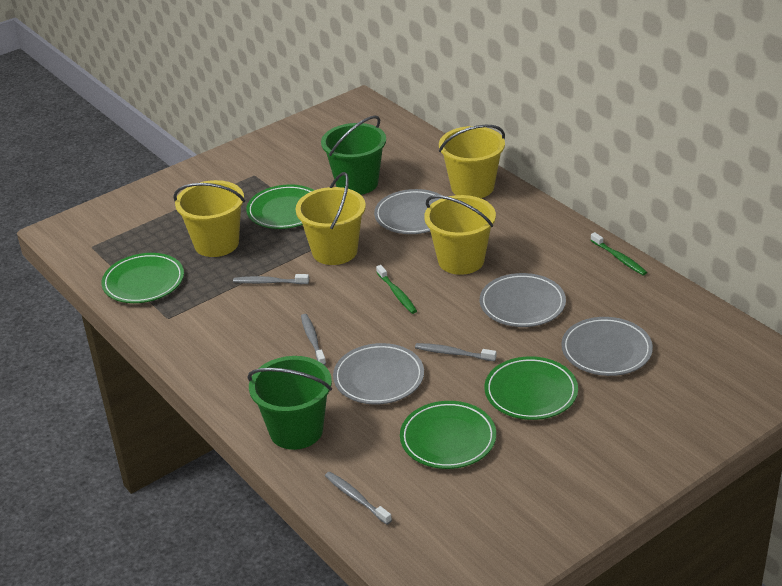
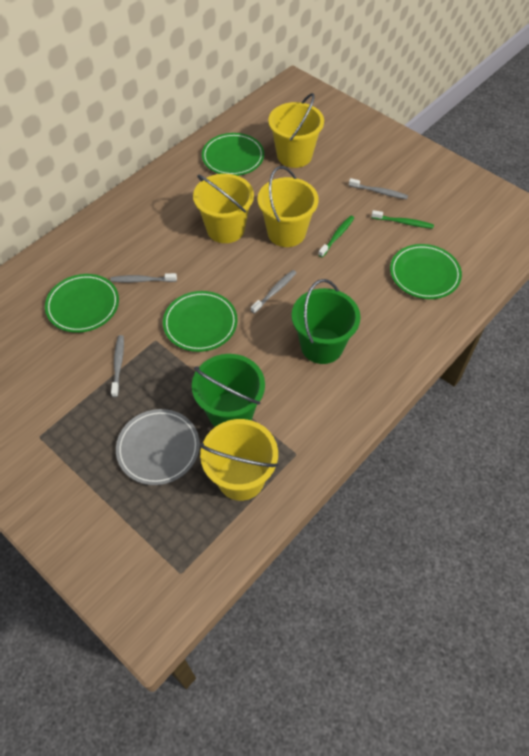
grey plate: 4 -> 1

